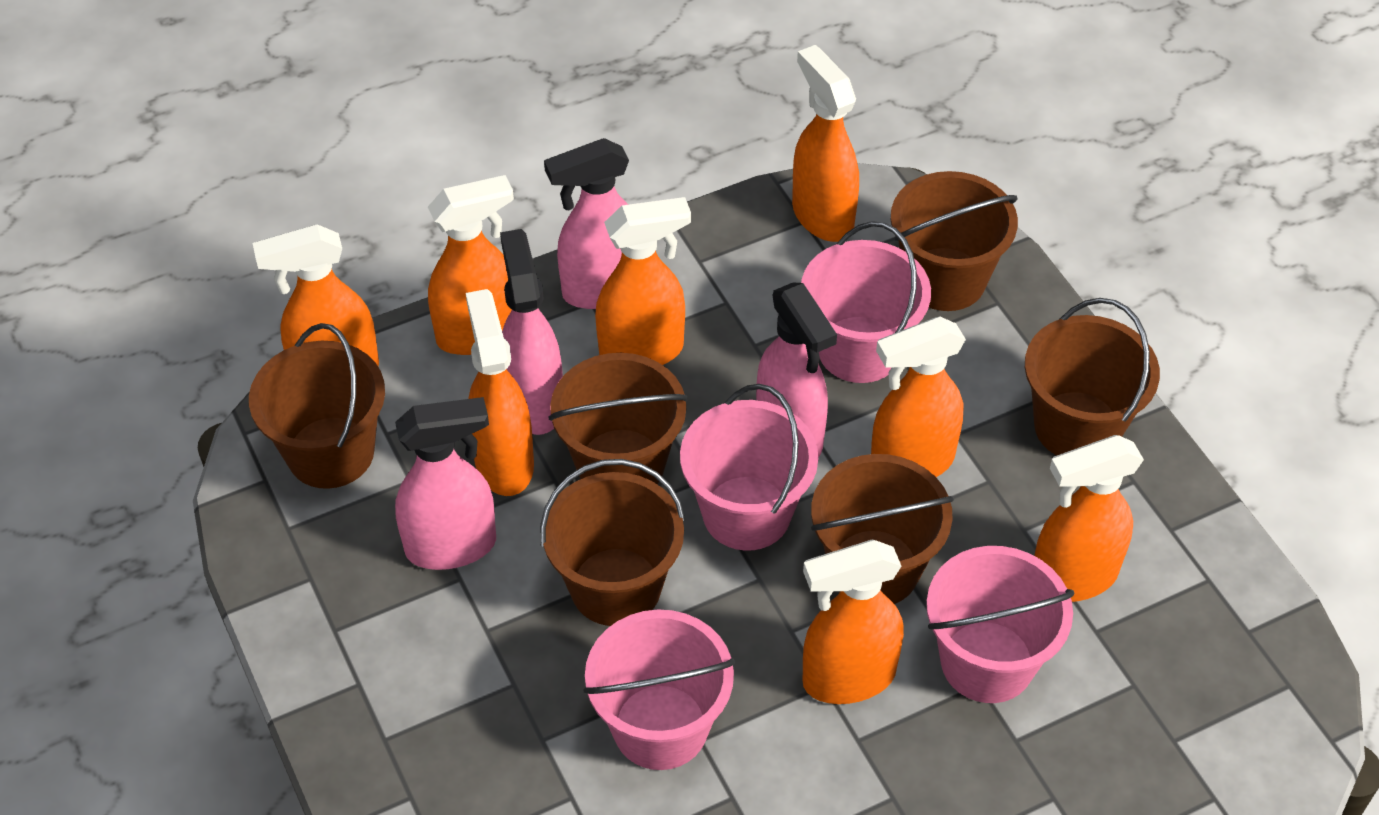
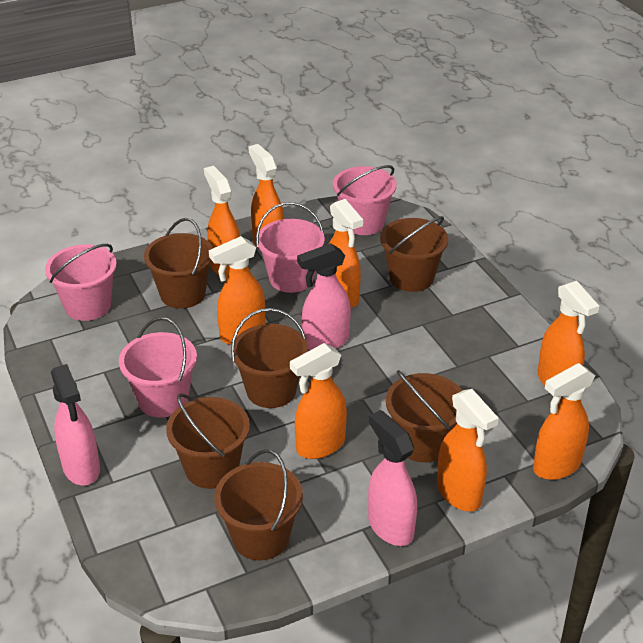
pink spray bottle: 4 -> 3

